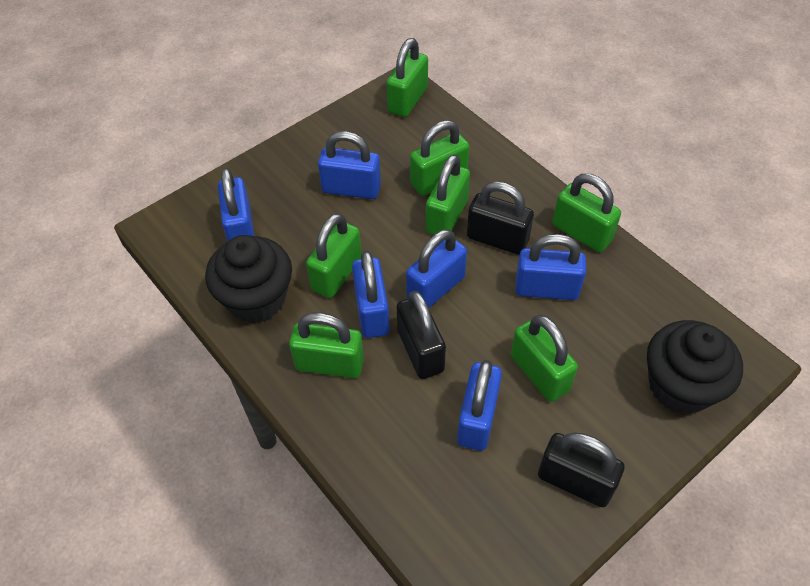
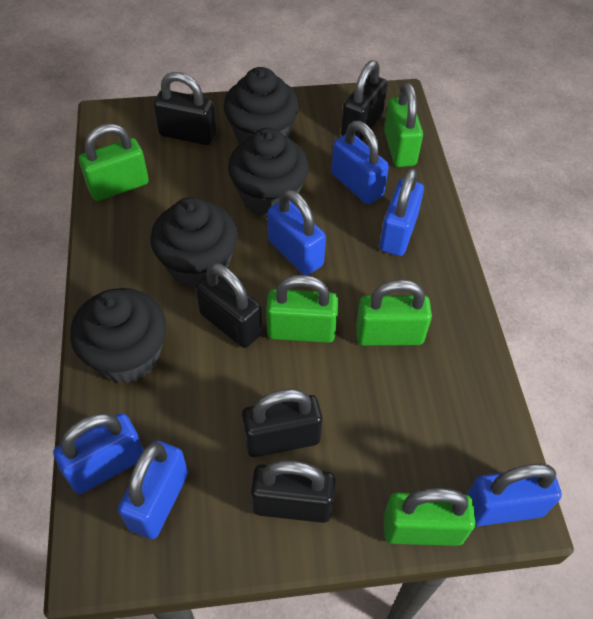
black cupcake: 2 -> 4
black padlock: 3 -> 5
green padlock: 7 -> 5

